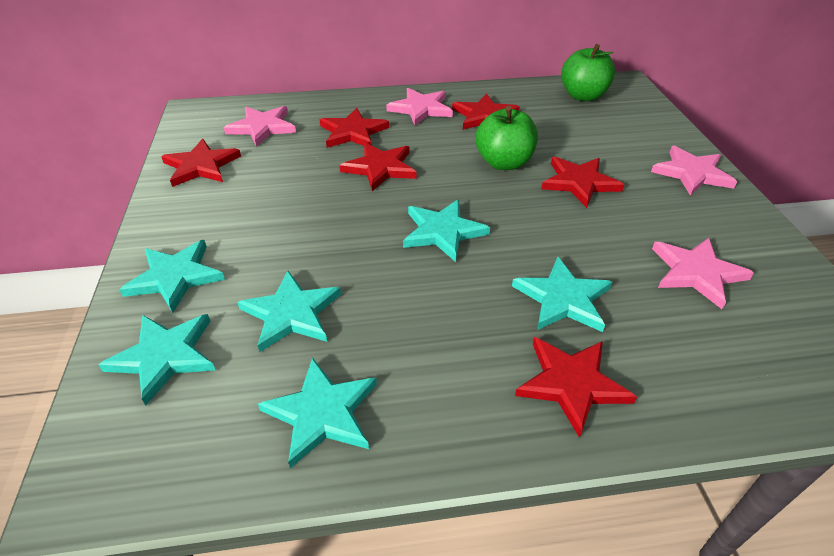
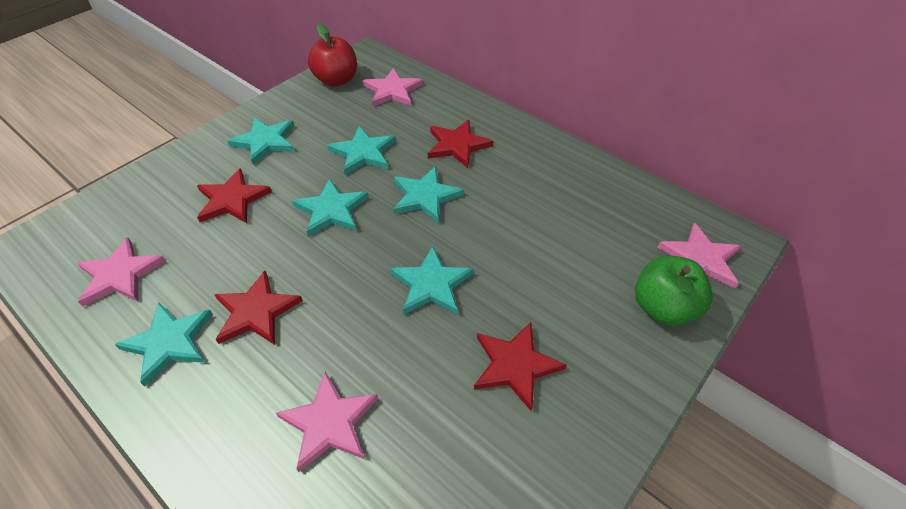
green apple: 2 -> 1
red apple: 0 -> 1
red star: 6 -> 4

